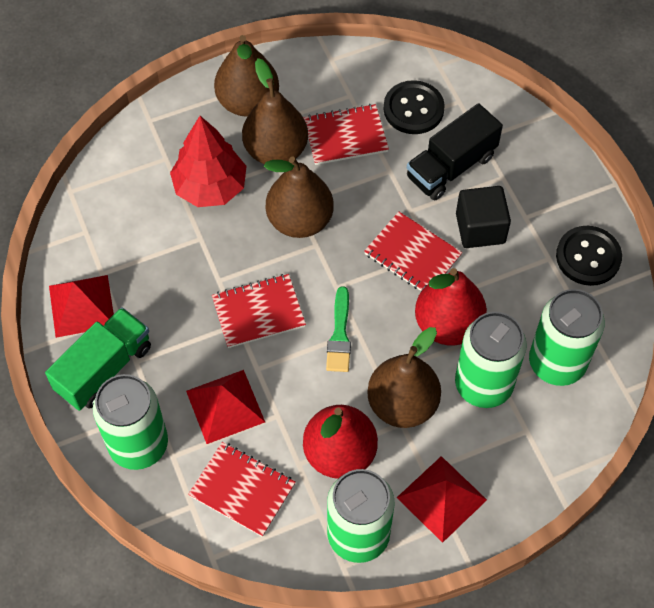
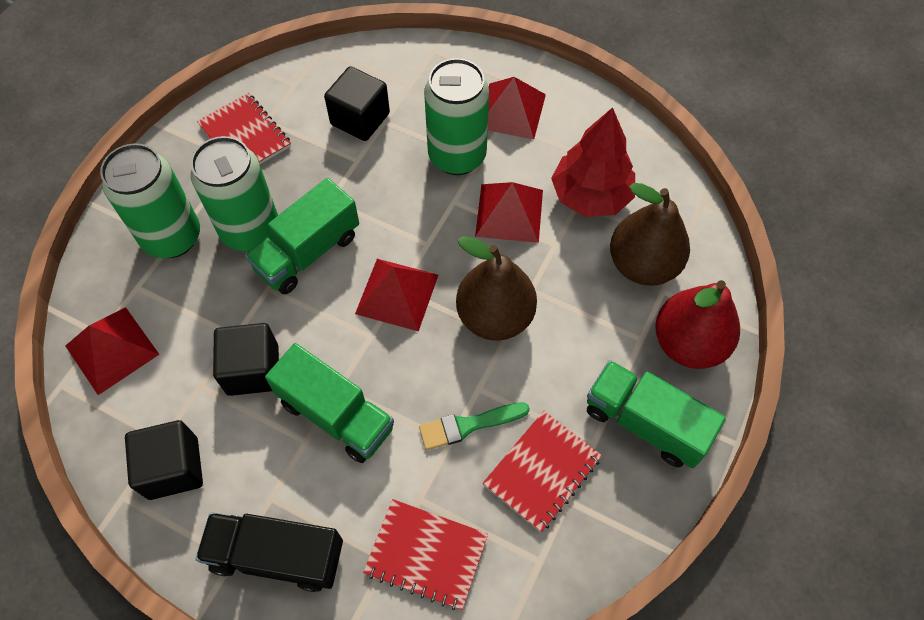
black button: 2 -> 0
black cube: 1 -> 3
brown pear: 4 -> 2
green can: 4 -> 3
green truck: 1 -> 3
red notebook: 4 -> 3
red pear: 2 -> 1
red pyramid: 3 -> 4

